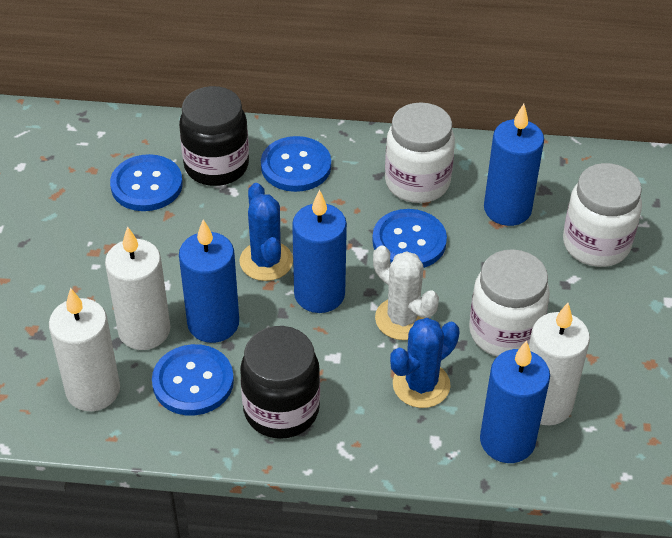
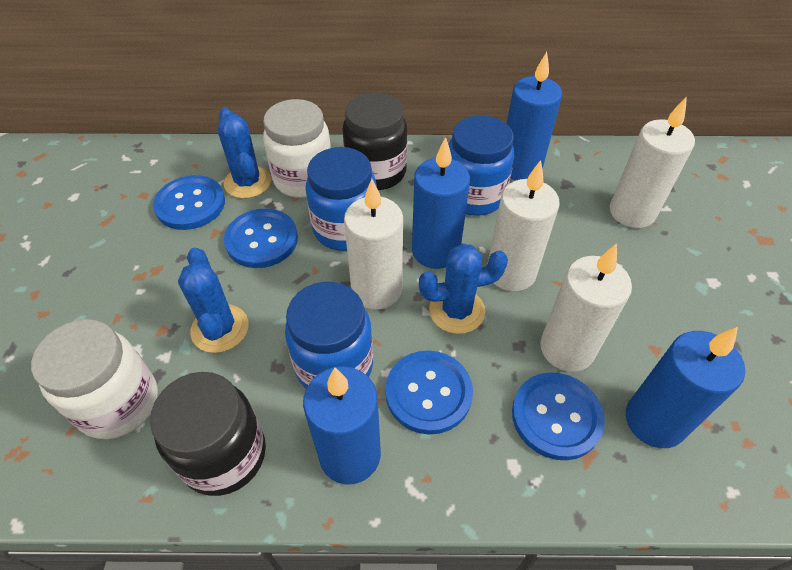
blue cactus: 2 -> 3
blue jar: 0 -> 3
white cactus: 1 -> 0
white candle: 3 -> 4
white jar: 3 -> 2

